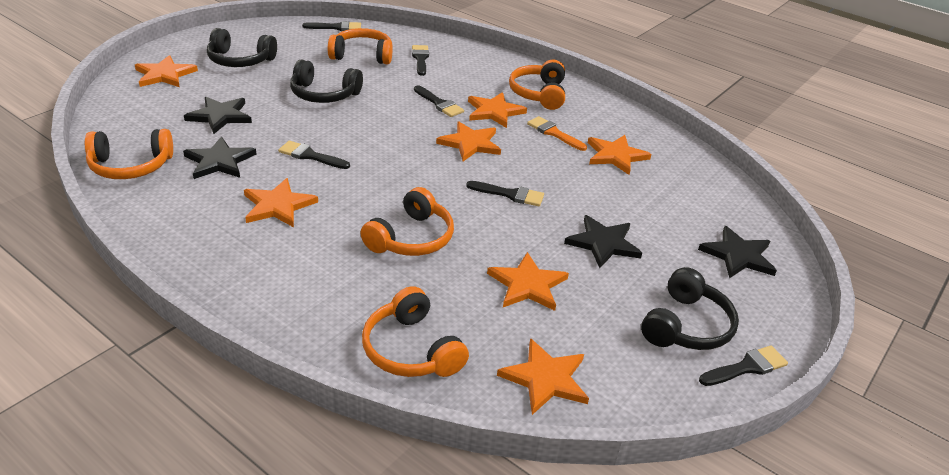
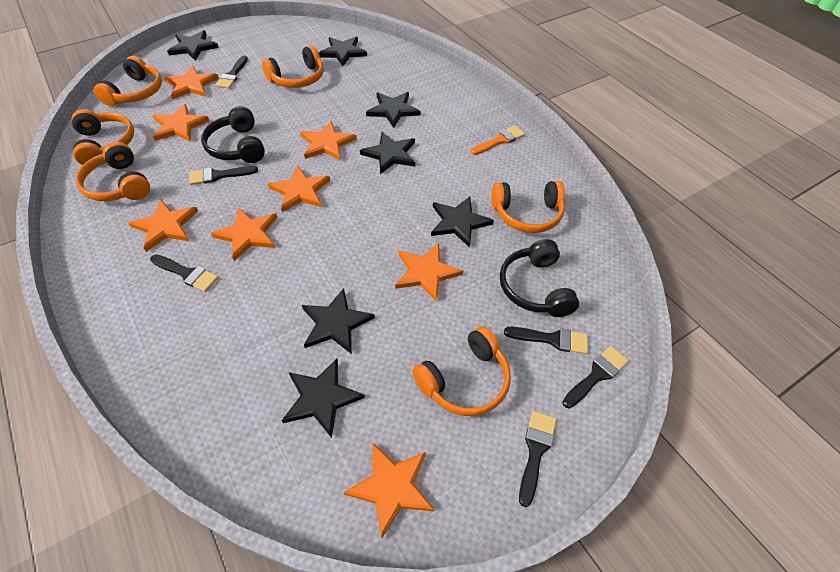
black headphones: 3 -> 2
black star: 4 -> 7
orange headphones: 5 -> 6
orange star: 7 -> 8

